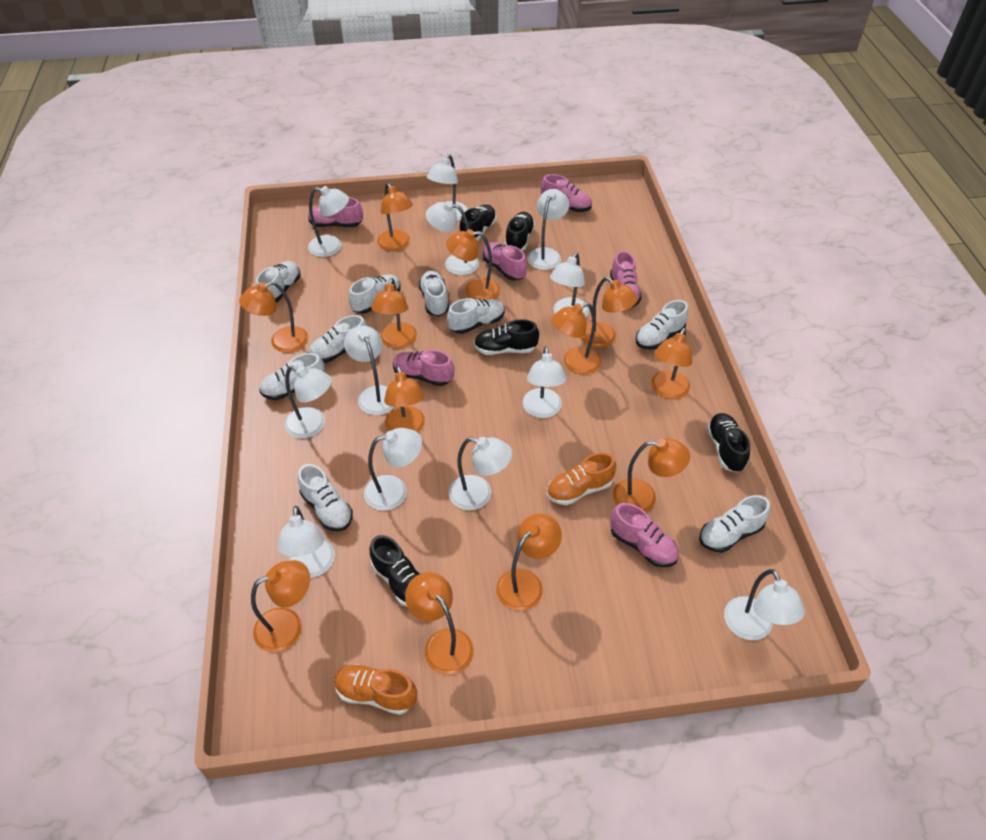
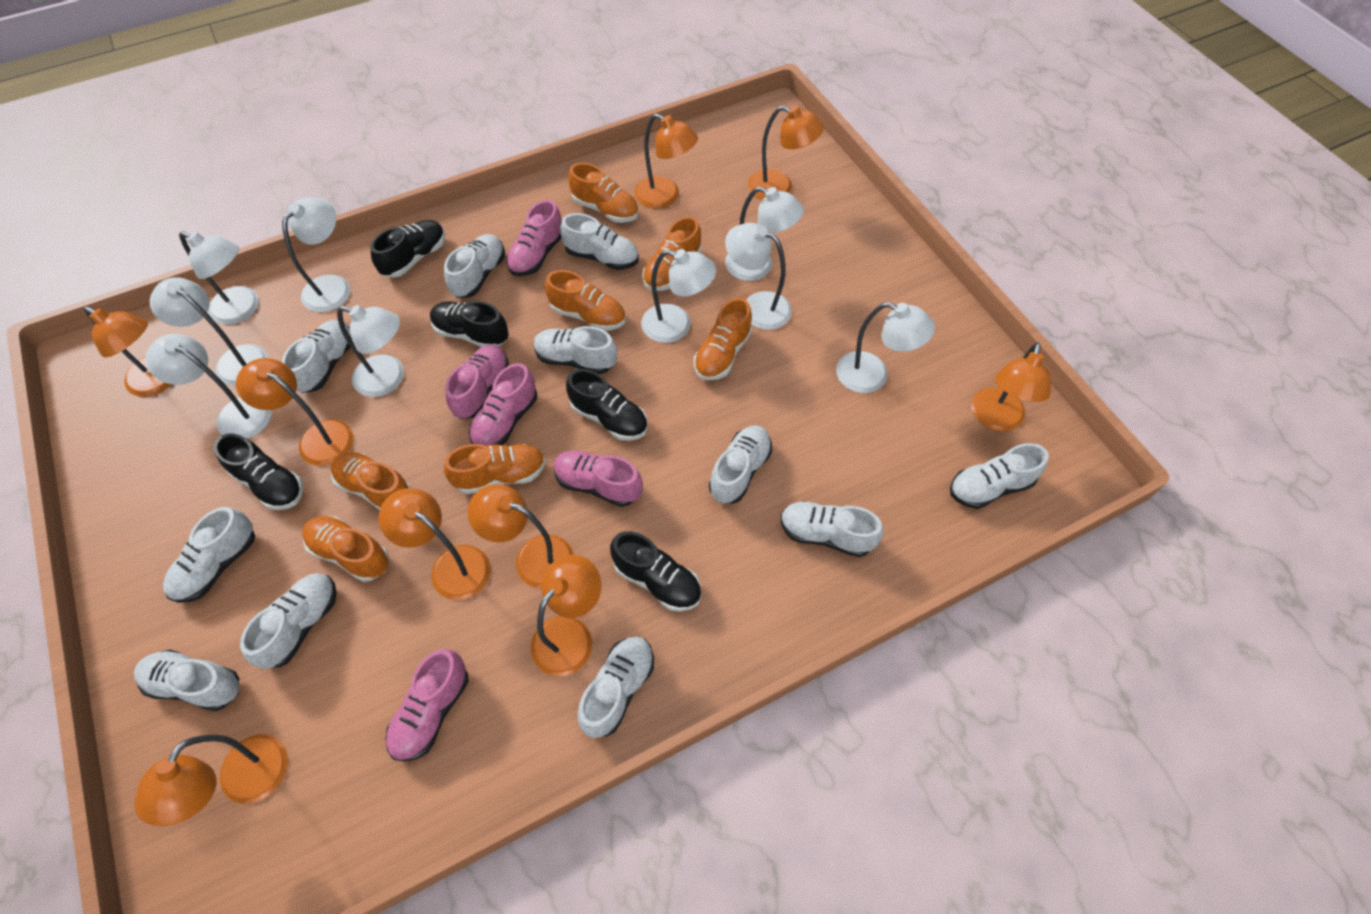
orange lamp: 12 -> 9
orange shoe: 2 -> 7
pink shoe: 6 -> 5
white lamp: 12 -> 9
white shoe: 9 -> 11

